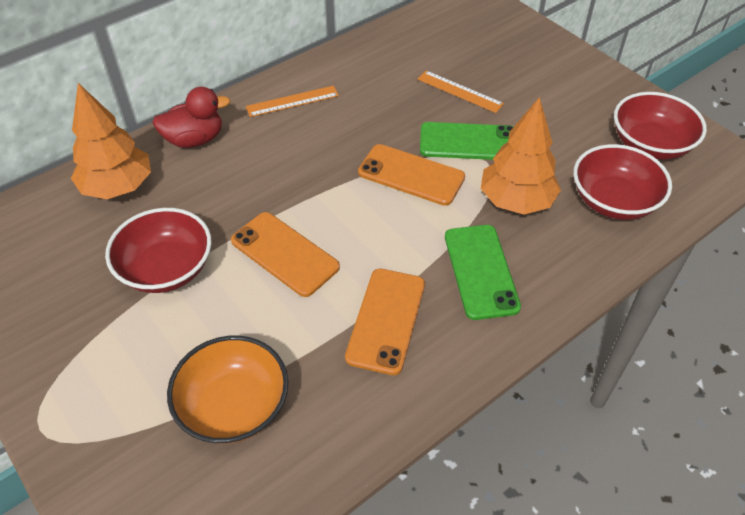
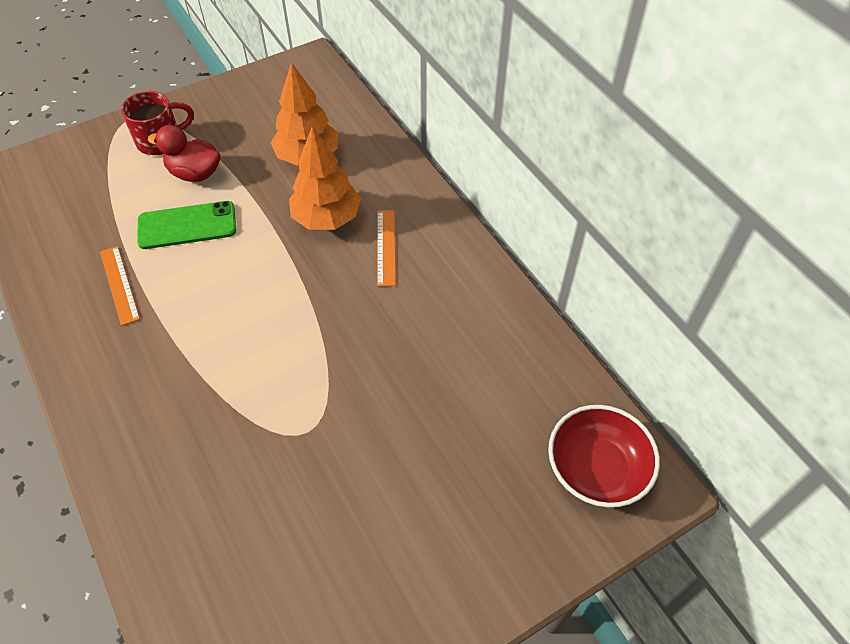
green phone: 2 -> 1
orange bowl: 1 -> 0
orange phone: 3 -> 0
red bowl: 3 -> 1
red mug: 0 -> 1

